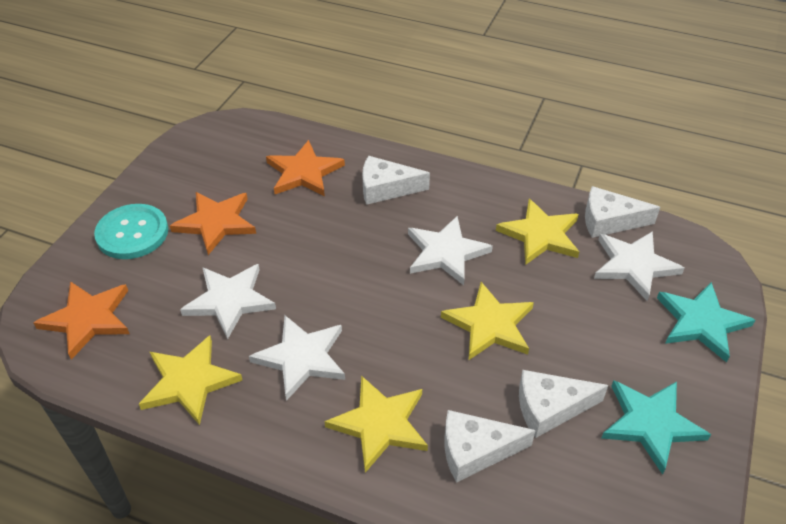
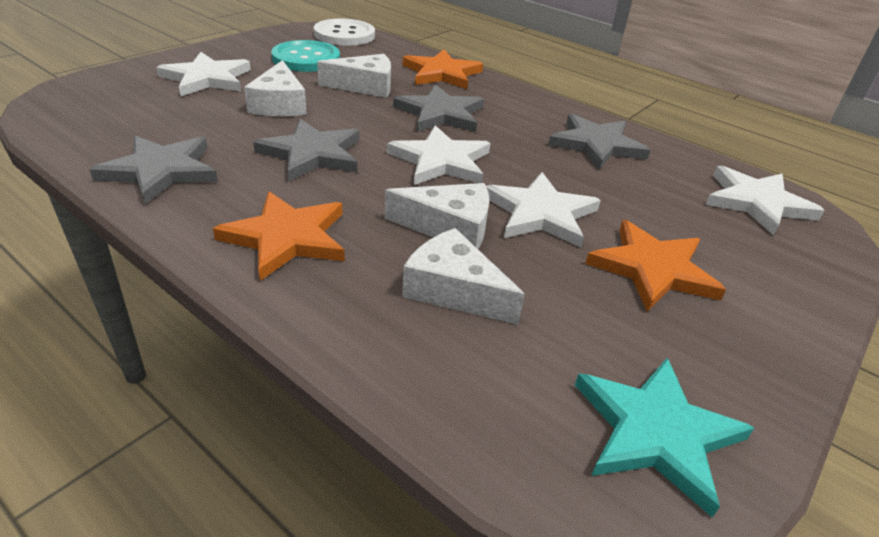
grey star: 0 -> 4
turquoise star: 2 -> 1
white button: 0 -> 1
yellow star: 4 -> 0

